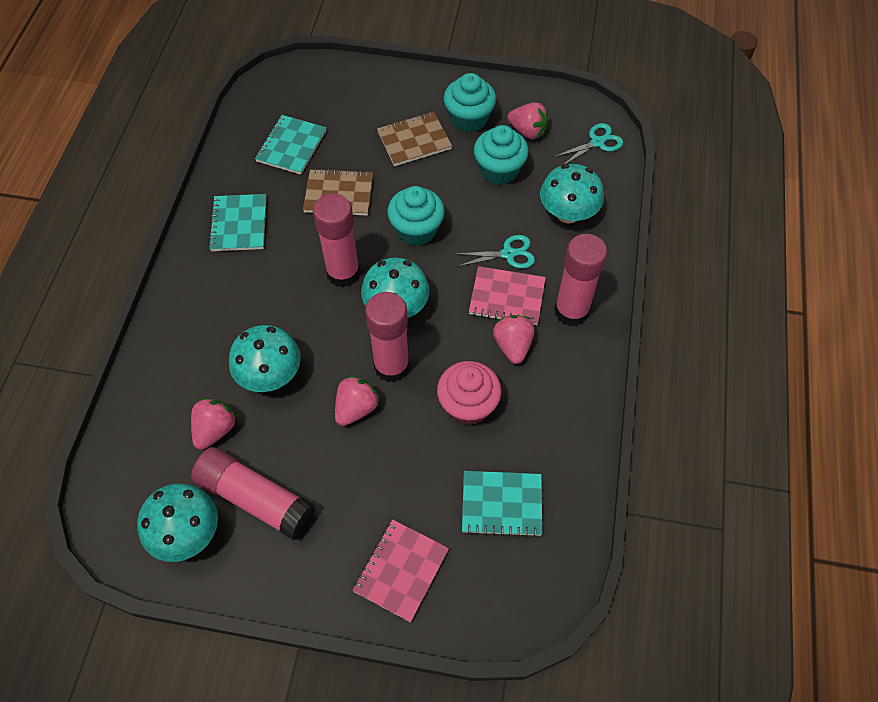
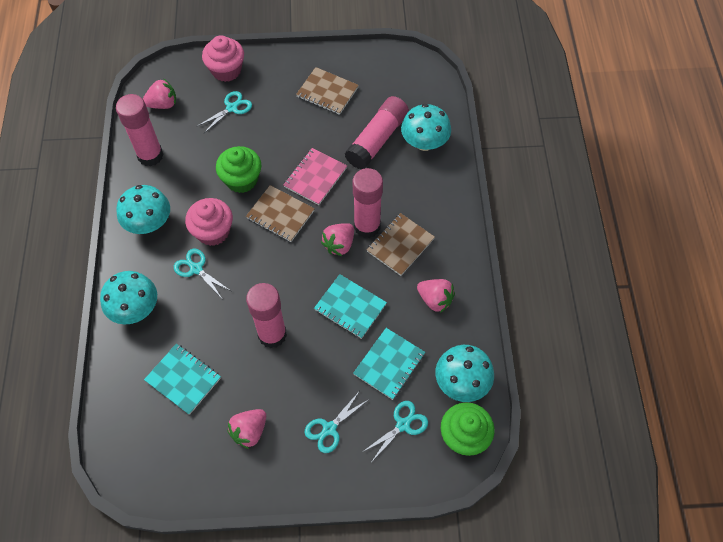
brown notebook: 2 -> 3
green cupcake: 0 -> 2
pink cupcake: 1 -> 2
pink notebook: 2 -> 1
turquoise cupcake: 3 -> 0
turquoise scissors: 2 -> 4

